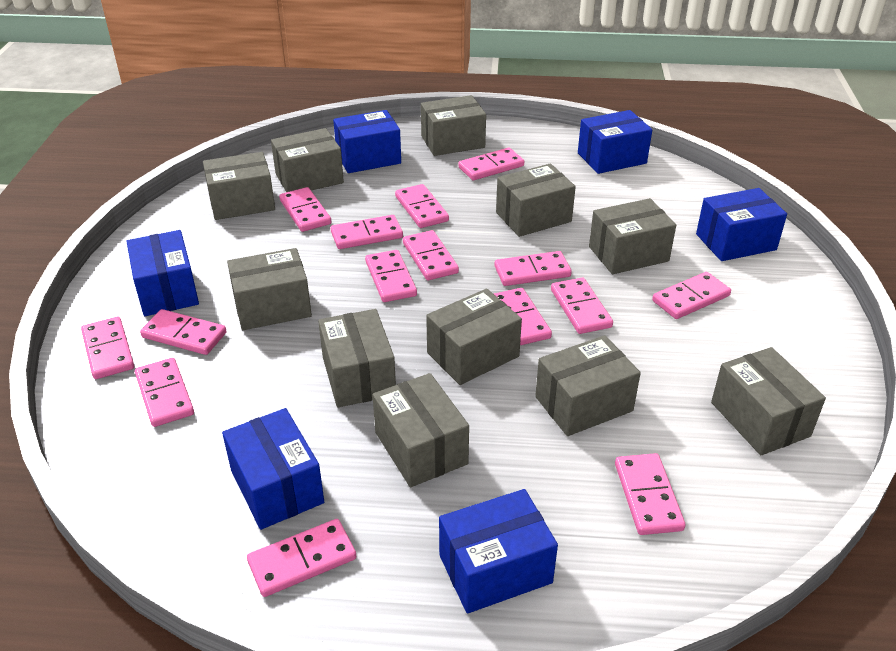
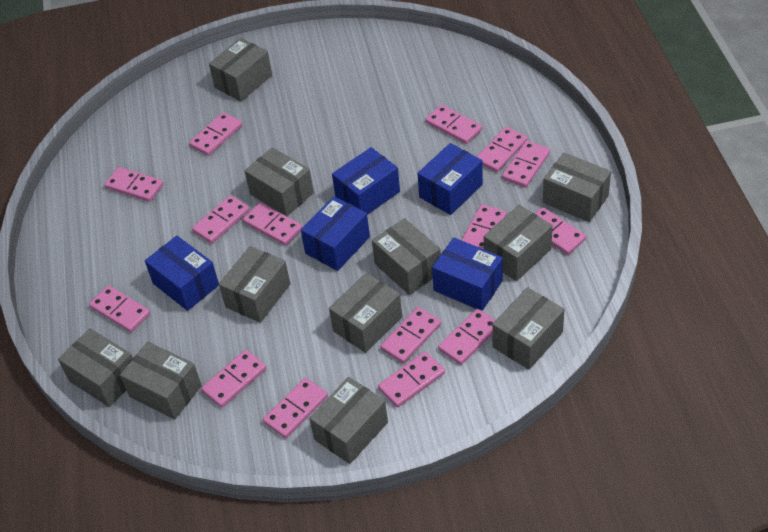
blue box: 6 -> 5

